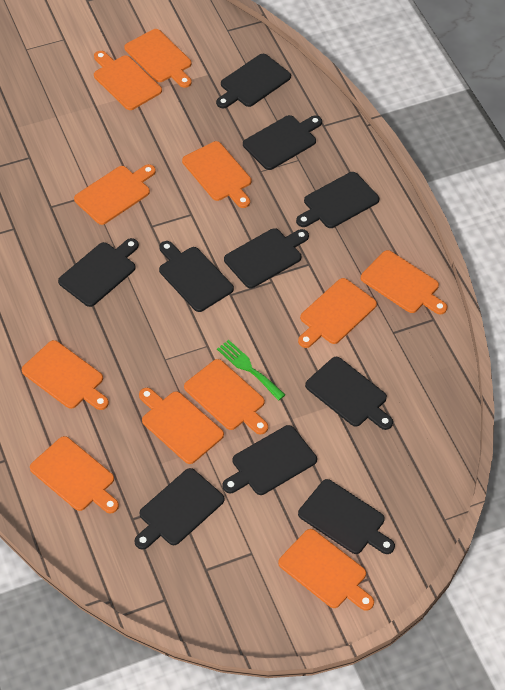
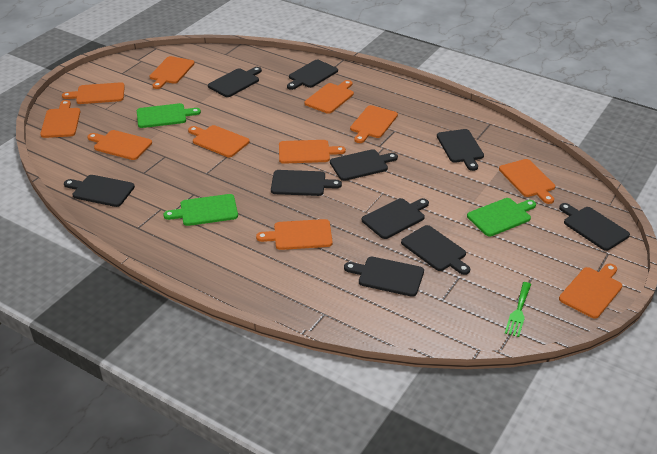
green cutting board: 0 -> 3

